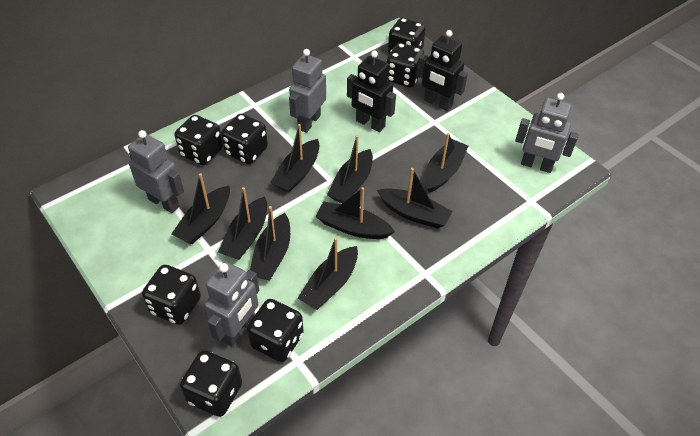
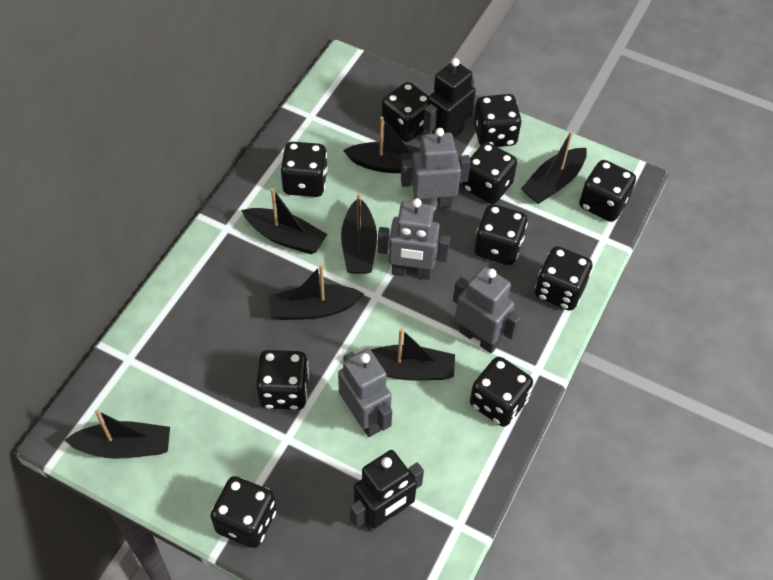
black boat: 9 -> 7
black dice: 7 -> 10

